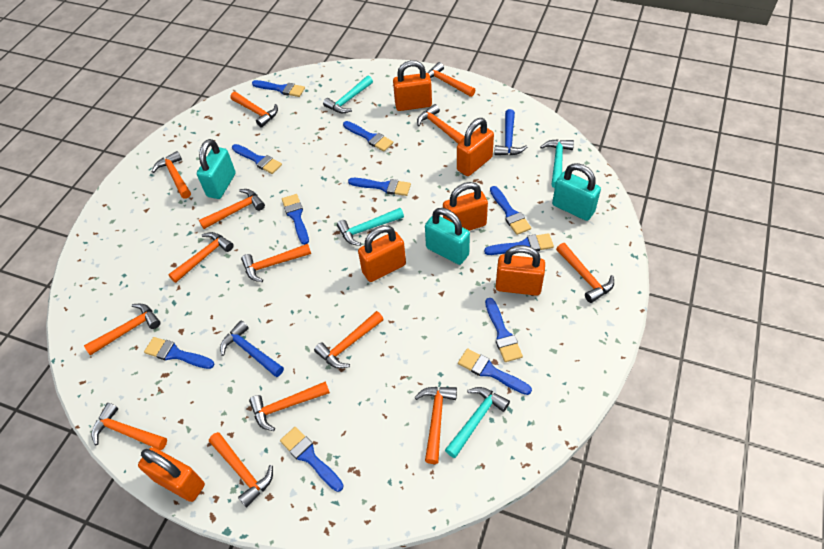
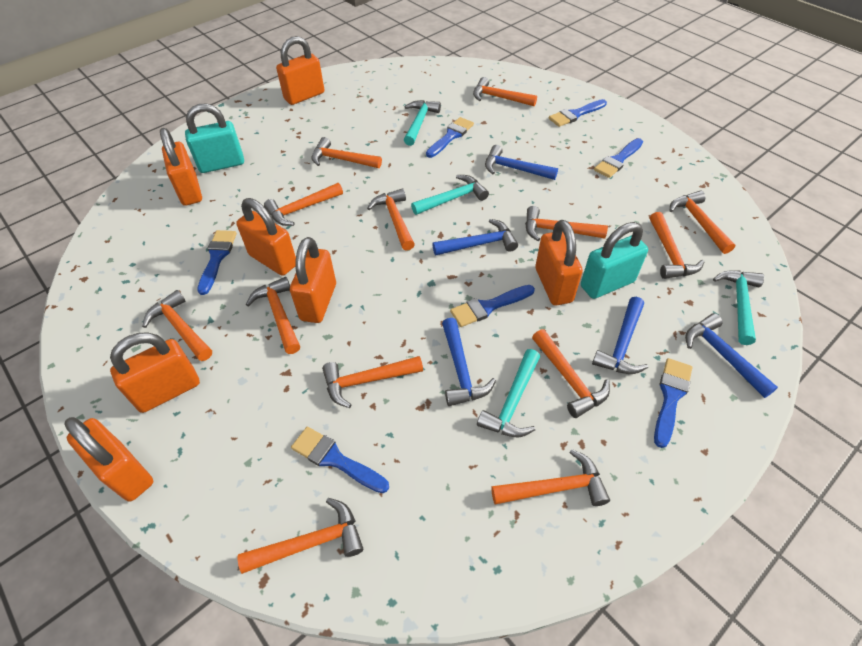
blue brush: 11 -> 7
blue hammer: 2 -> 5
orange hammer: 14 -> 13
orange padlock: 6 -> 7
turquoise padlock: 3 -> 2

